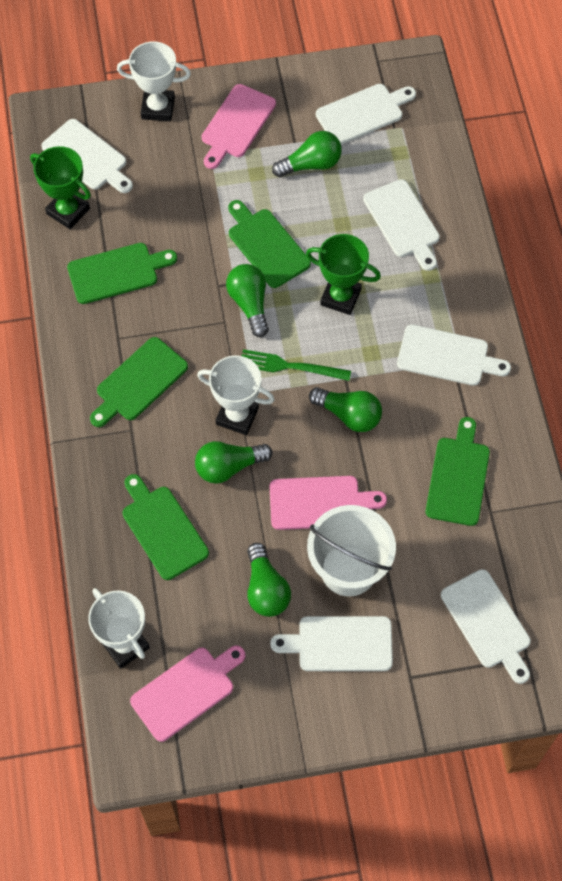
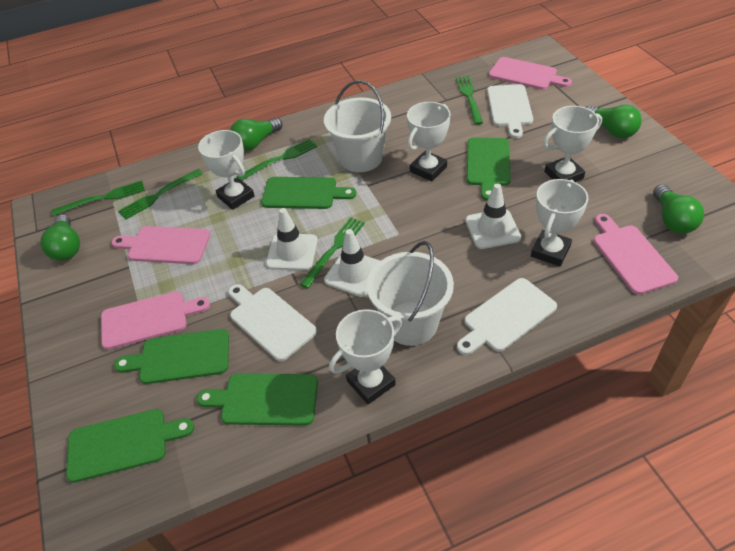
green fork: 1 -> 5
green light bulb: 5 -> 4
green trophy: 2 -> 0
pink cutting board: 3 -> 4
white bucket: 1 -> 2
white cutting board: 6 -> 3
white traffic cone: 0 -> 3
white trophy: 3 -> 5

